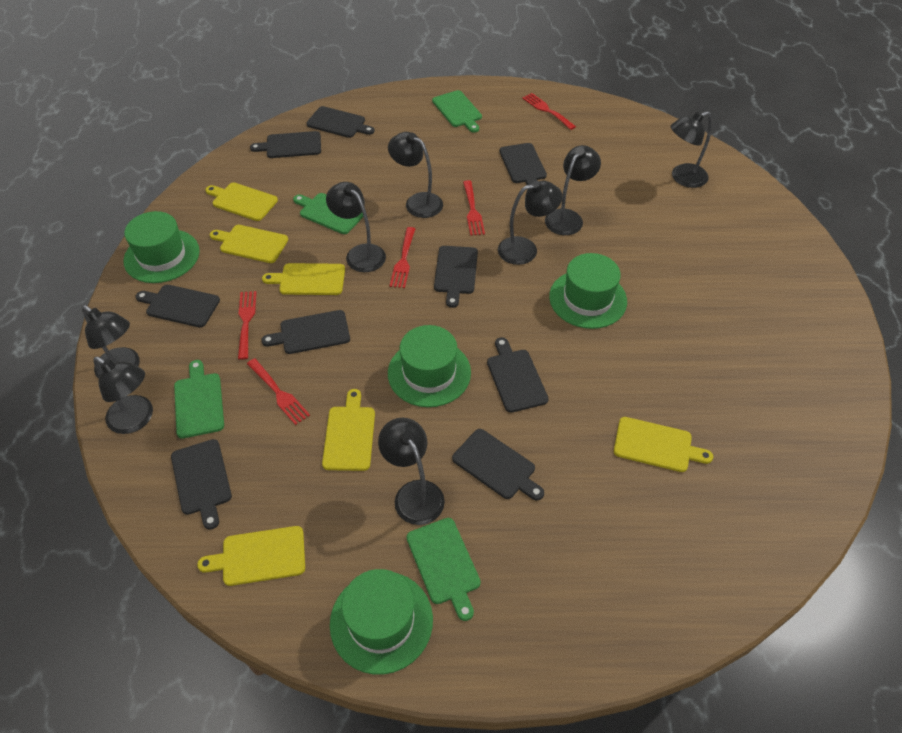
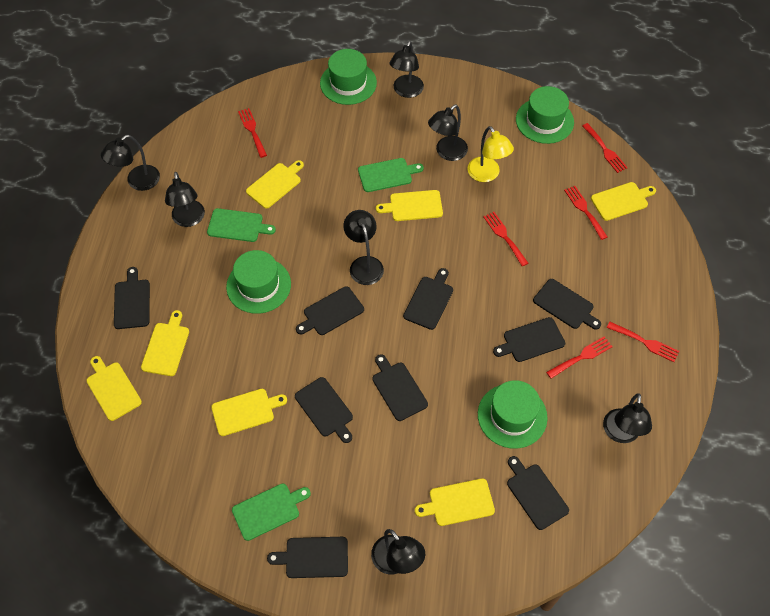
black lamp: 8 -> 7
green cutting board: 4 -> 3
red fork: 5 -> 6
yellow cutting board: 6 -> 7
yellow lamp: 0 -> 1

